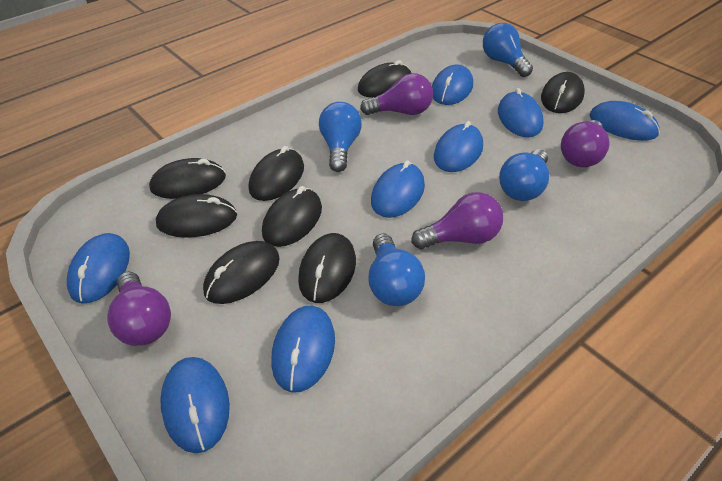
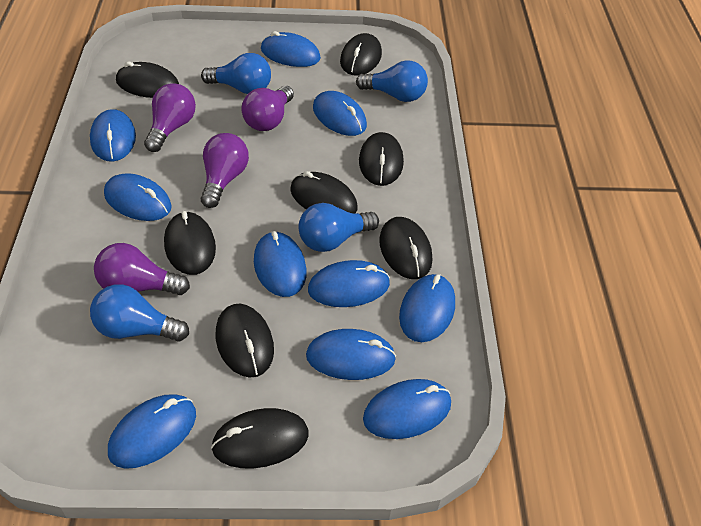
blue mouse: 8 -> 10

